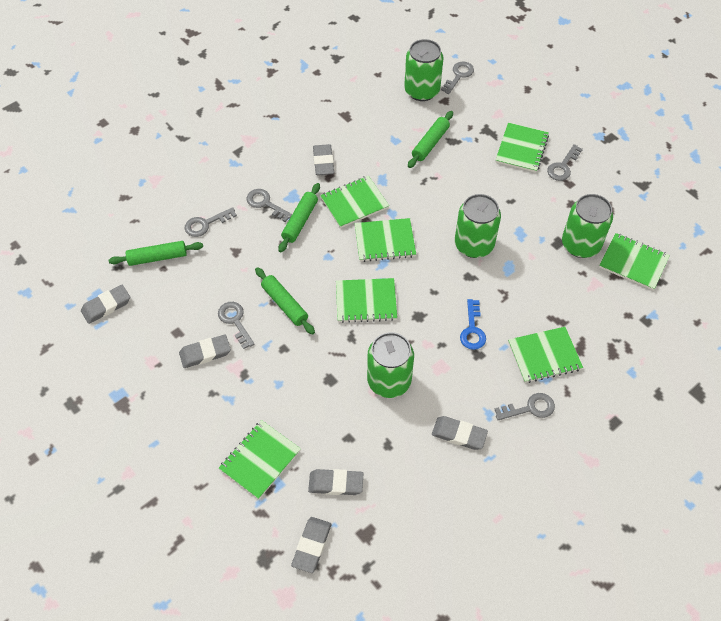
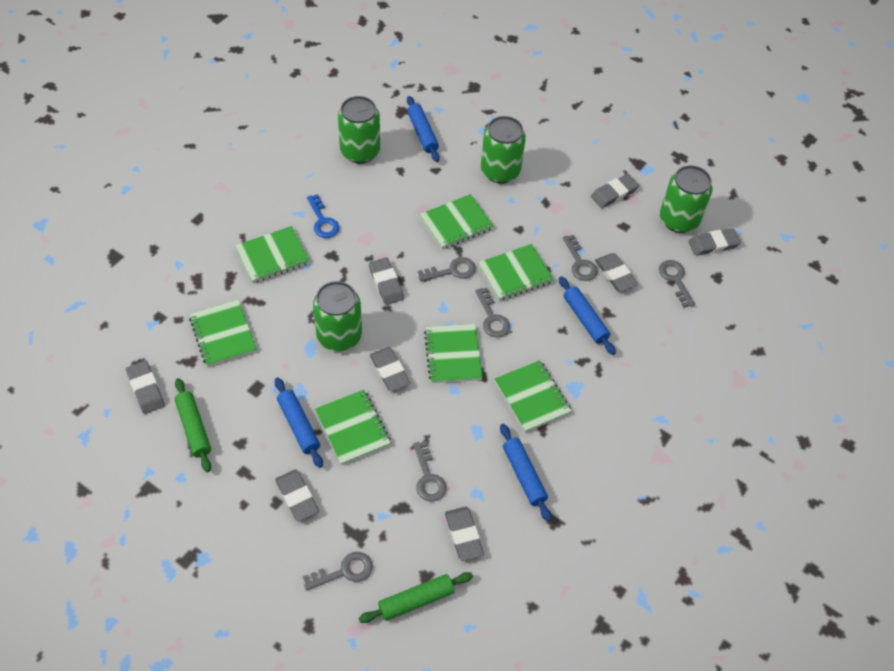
blue rolling pin: 0 -> 4
green rolling pin: 4 -> 2
grey eraser: 6 -> 8

